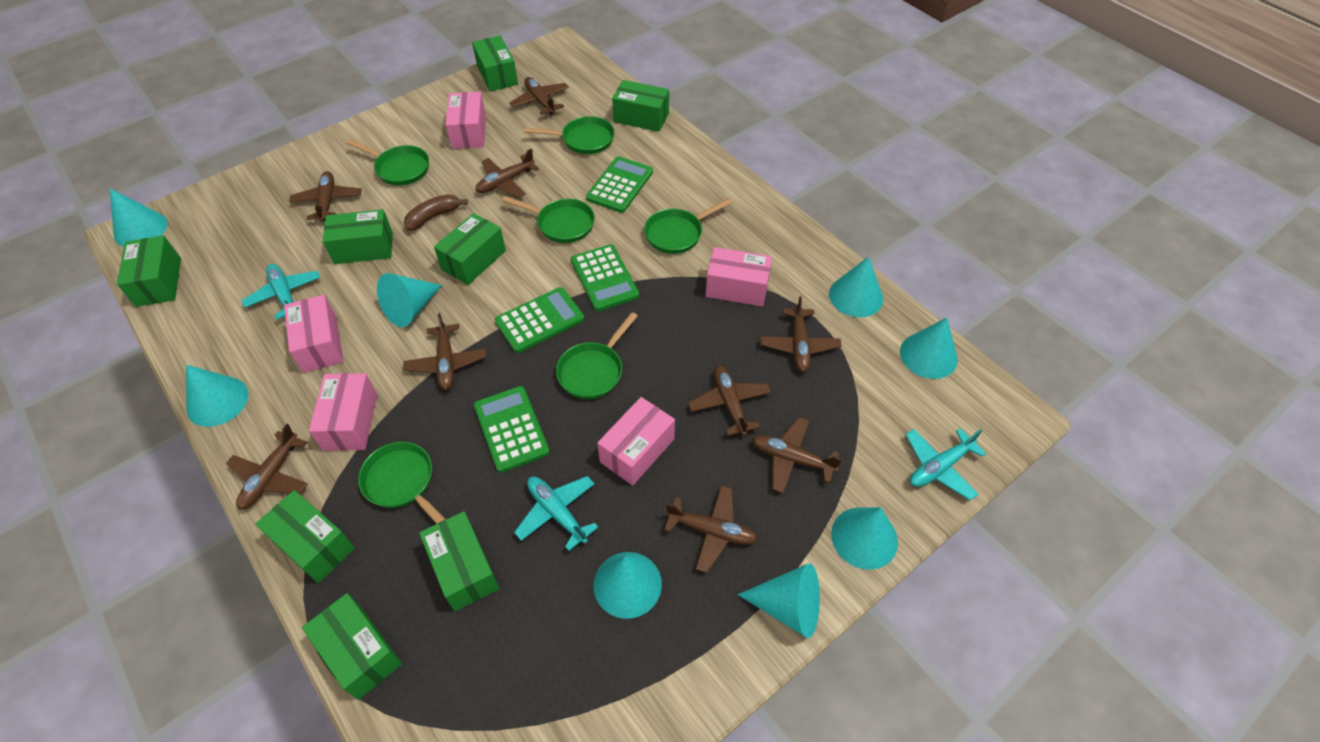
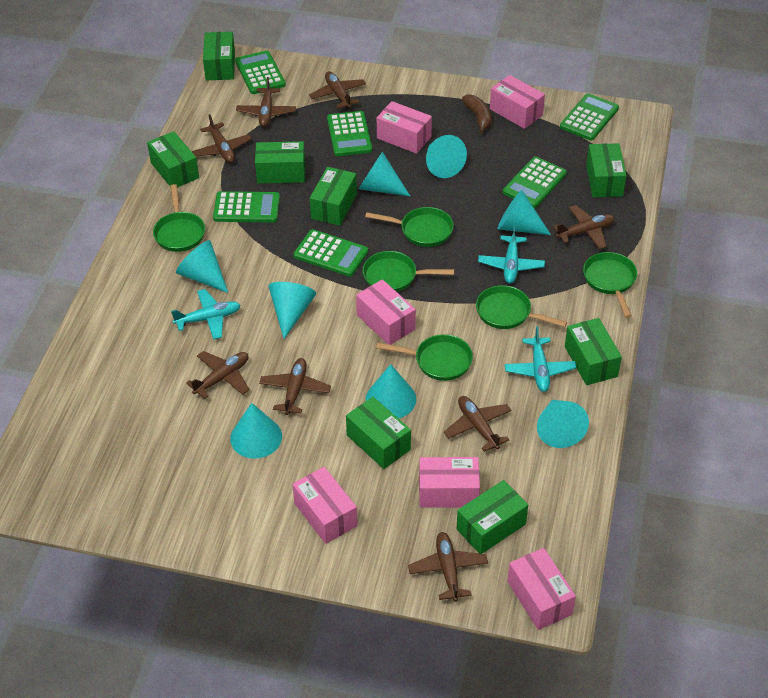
brown plane: 9 -> 8
green calculator: 4 -> 6
pink box: 5 -> 6

